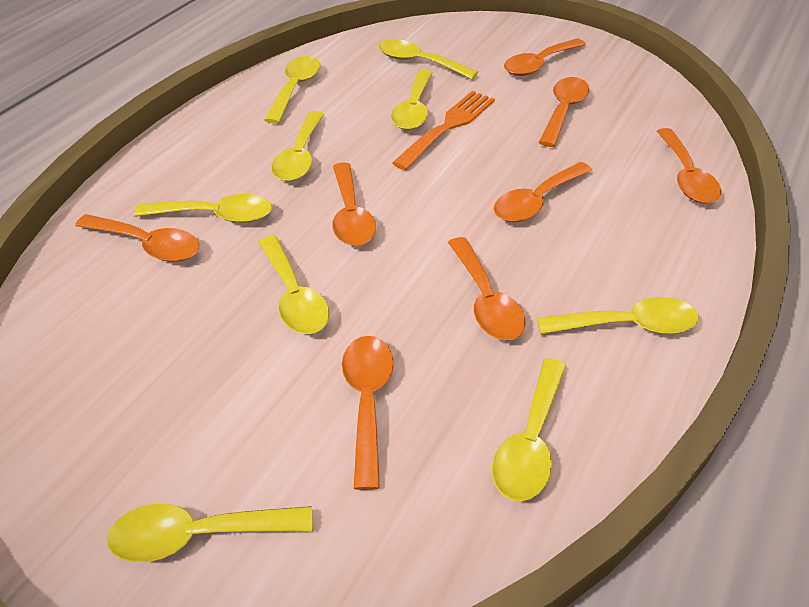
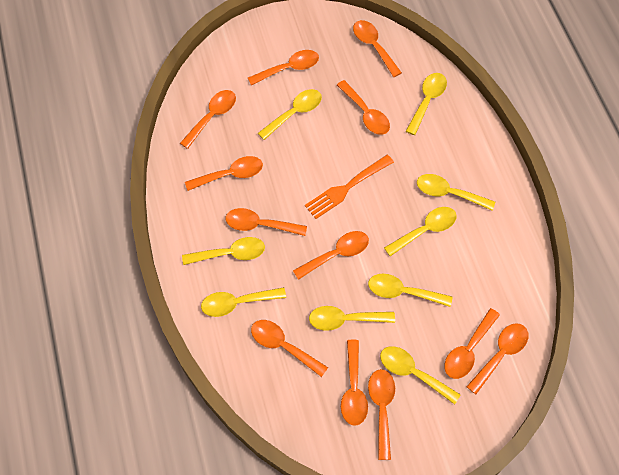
orange spoon: 8 -> 12

